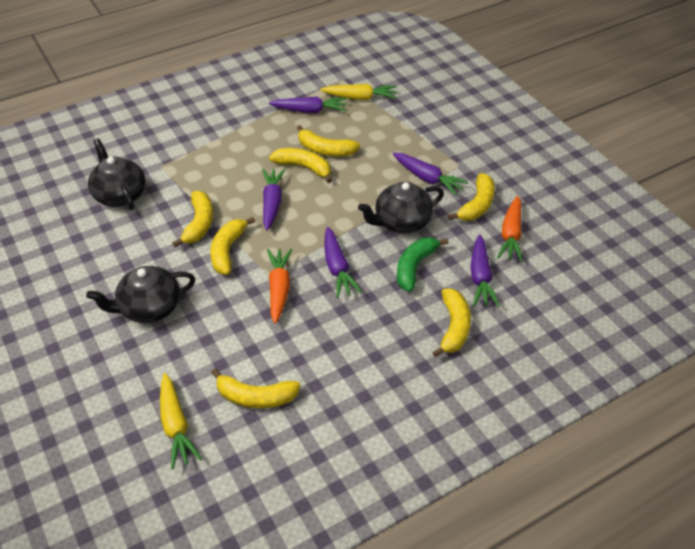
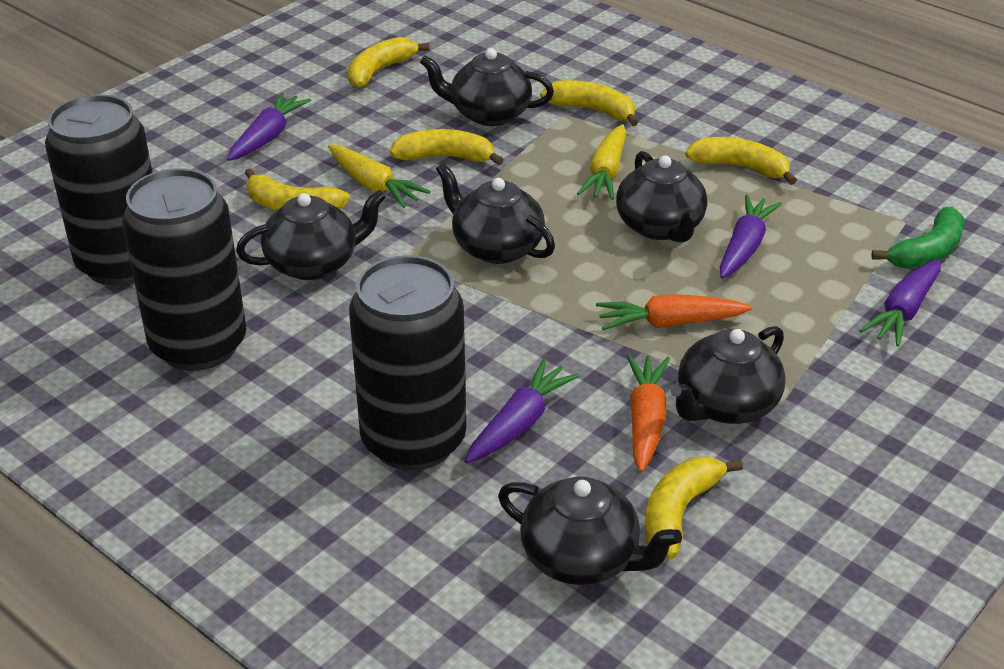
black can: 0 -> 3
black teapot: 3 -> 6
purple carrot: 5 -> 4
yellow banana: 7 -> 6

